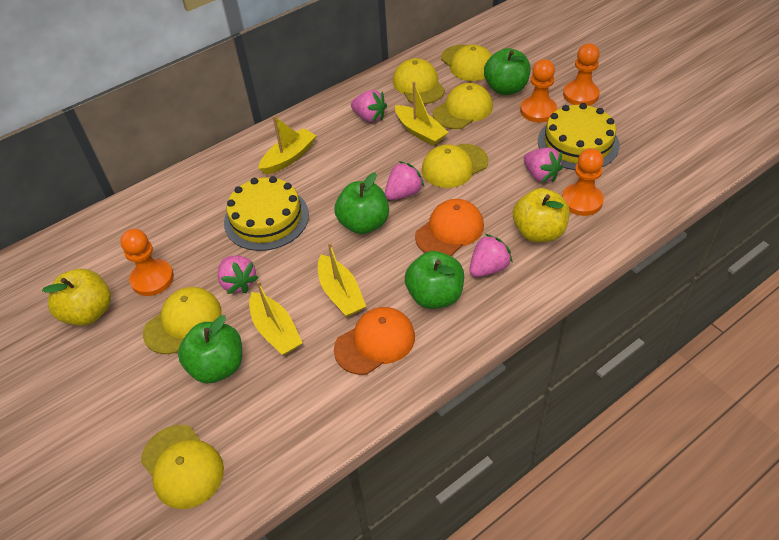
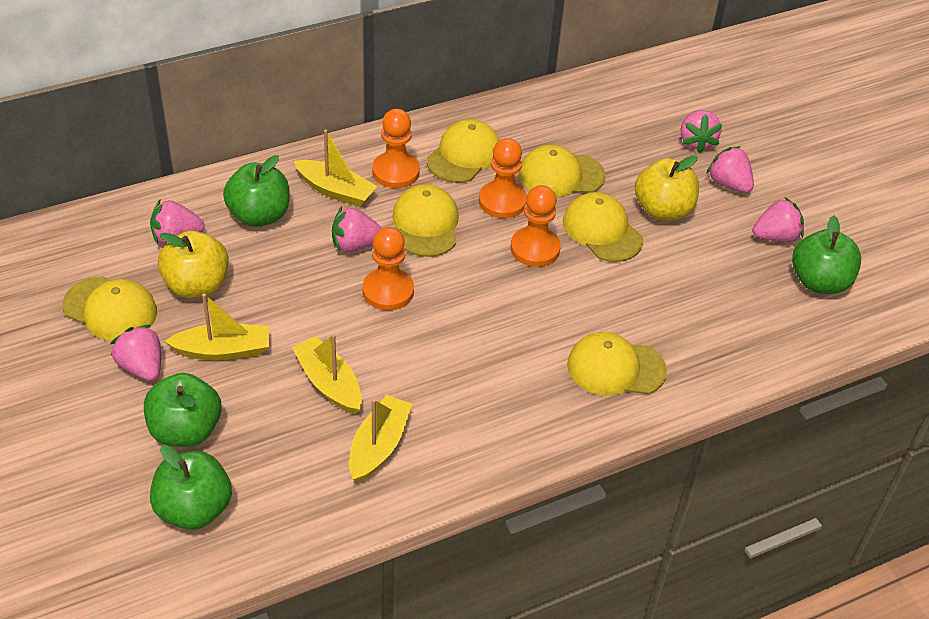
orange cap: 2 -> 0
pink strawberry: 5 -> 6
yellow cake: 2 -> 0

